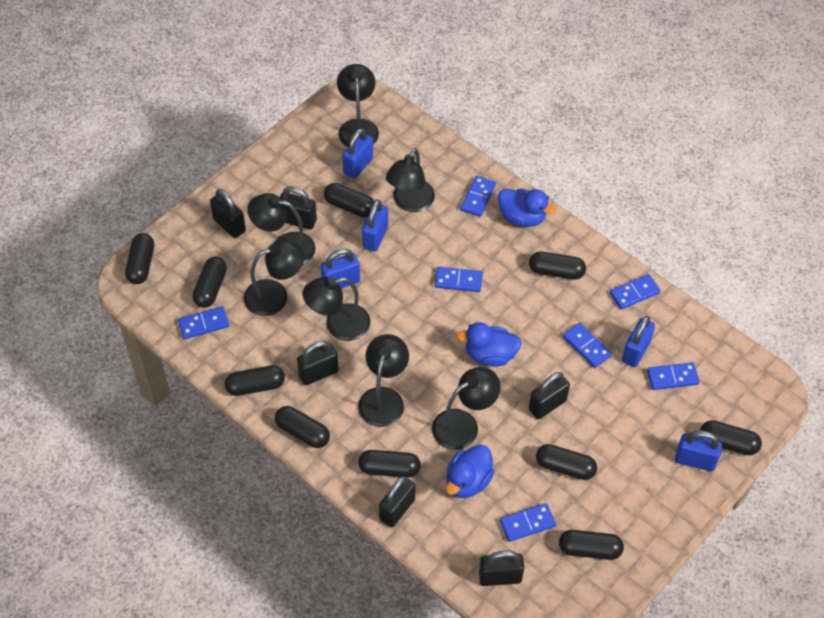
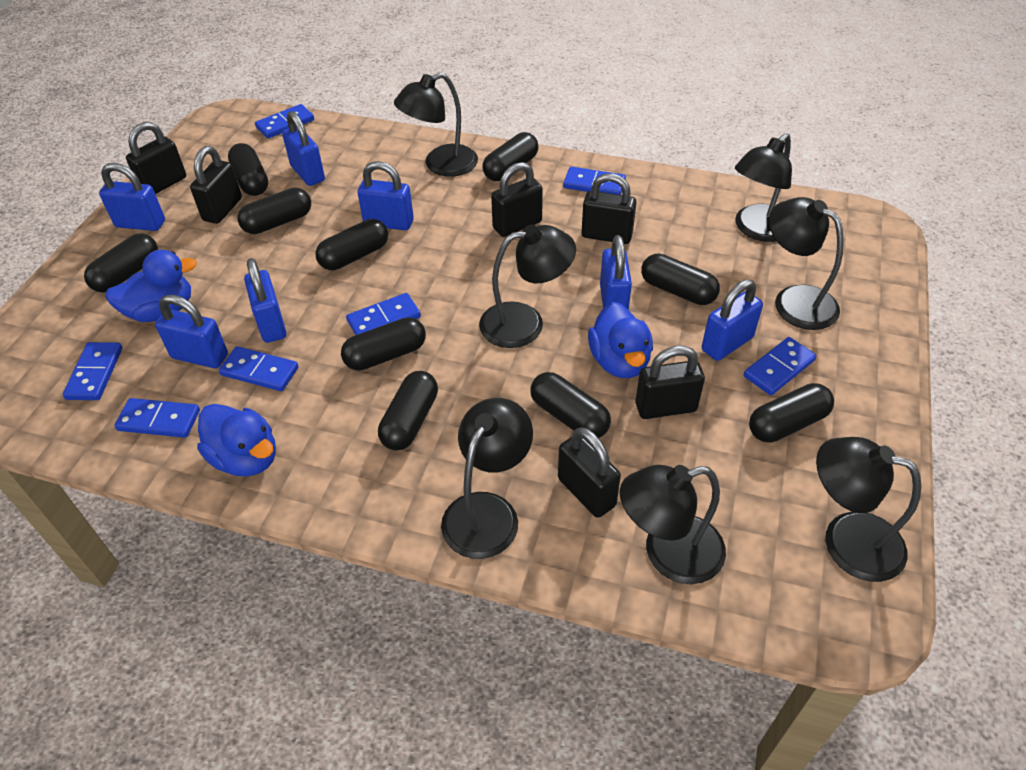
blue padlock: 5 -> 7

